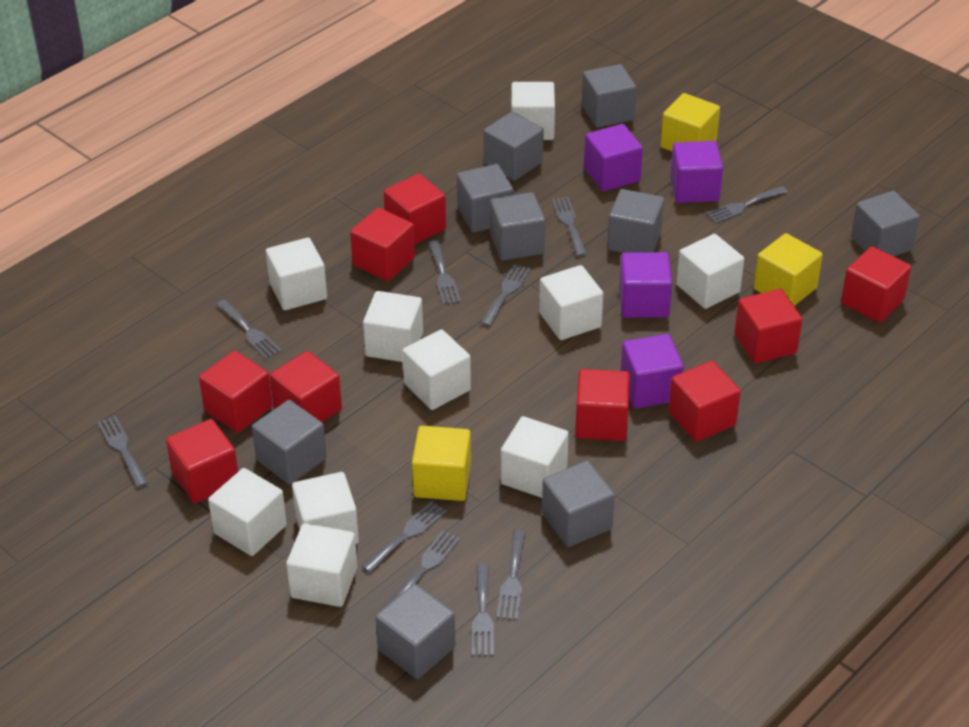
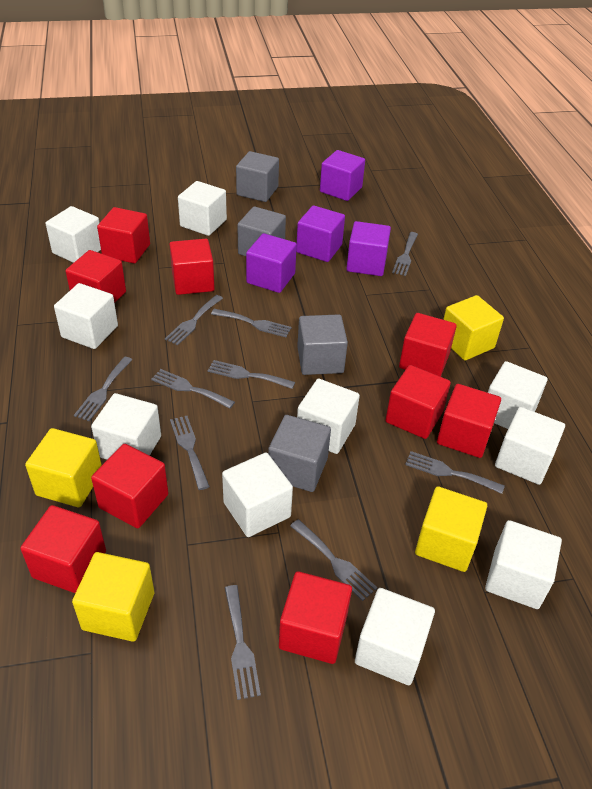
grey cube: 9 -> 4
yellow cube: 3 -> 4

